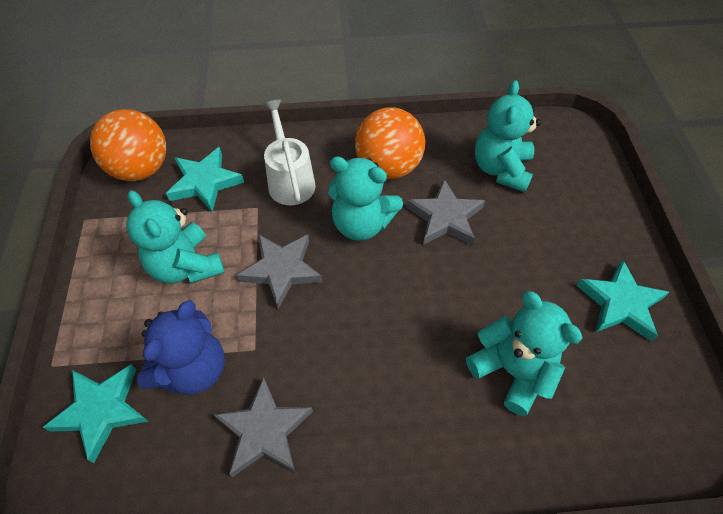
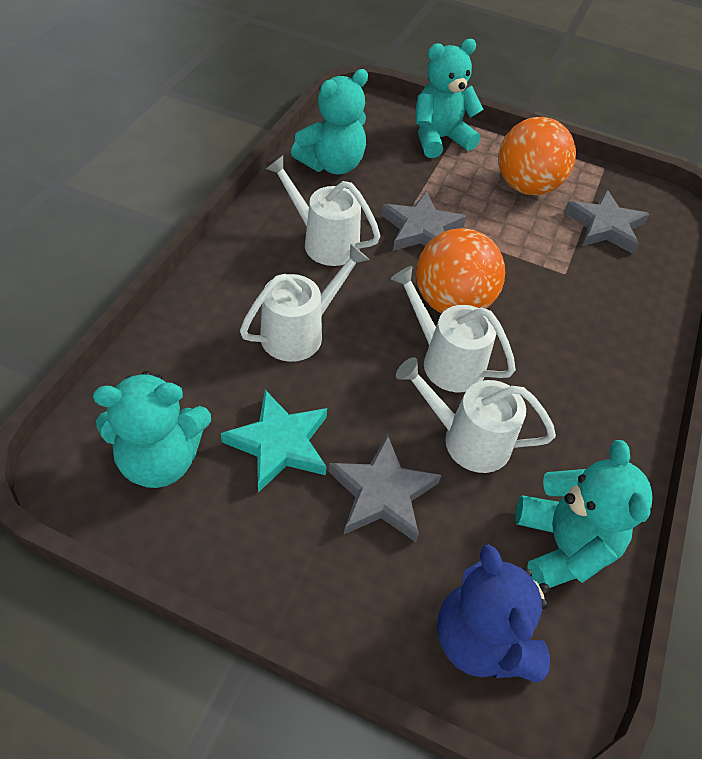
turquoise star: 3 -> 1
white watering can: 1 -> 4

